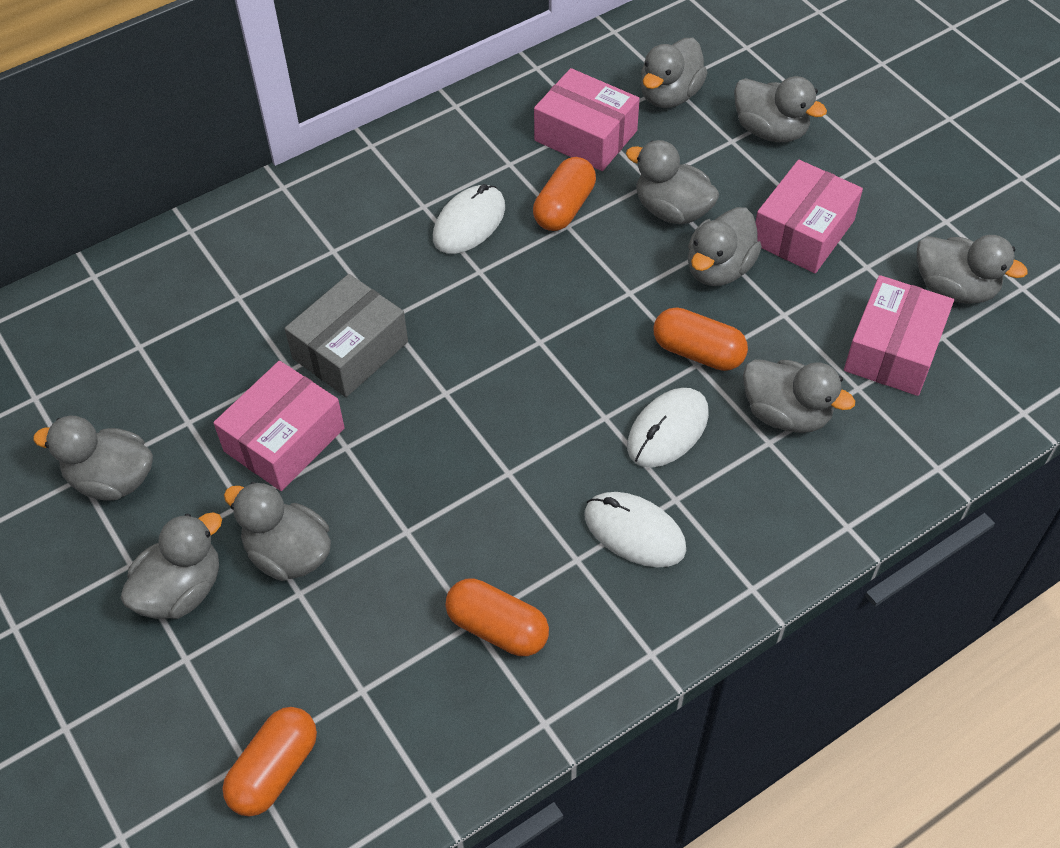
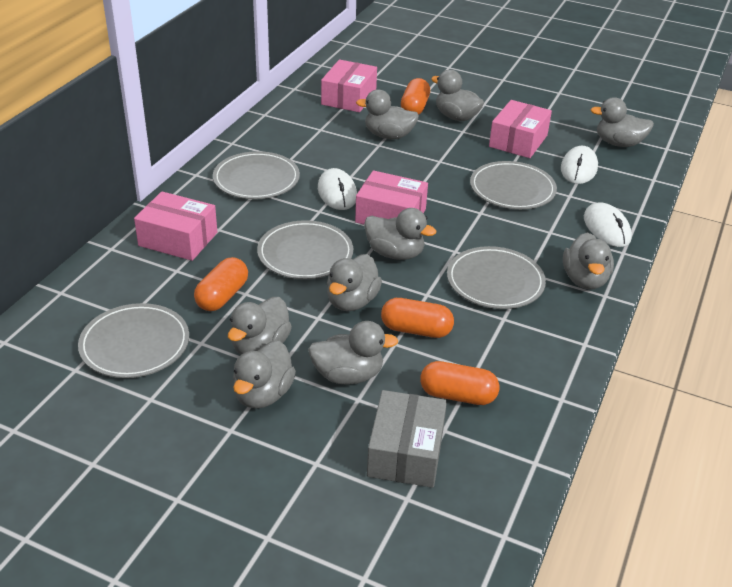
grey plate: 0 -> 5

